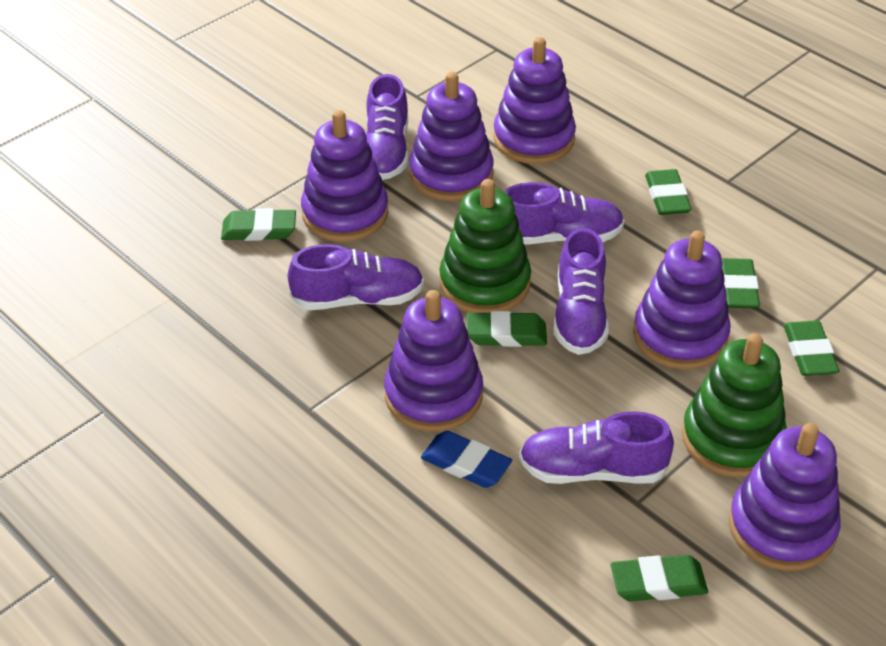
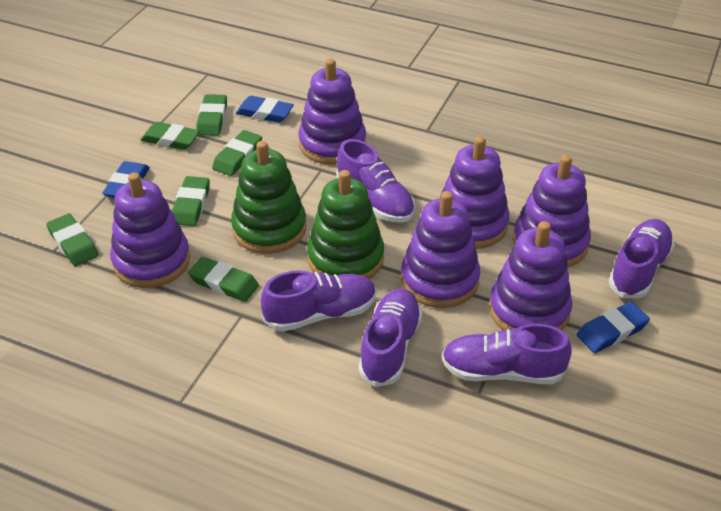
blue eraser: 1 -> 3

